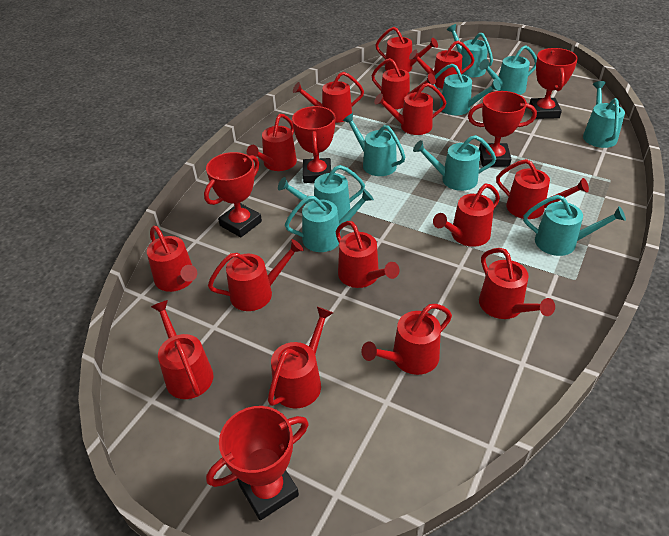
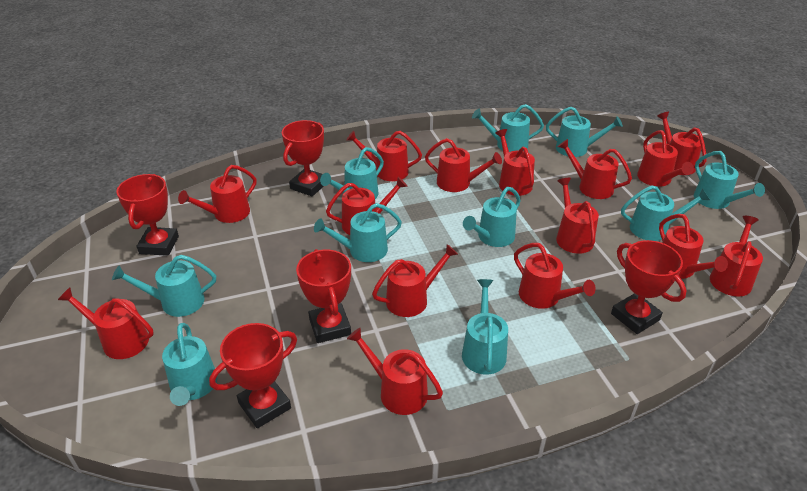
turquoise watering can: 9 -> 10

